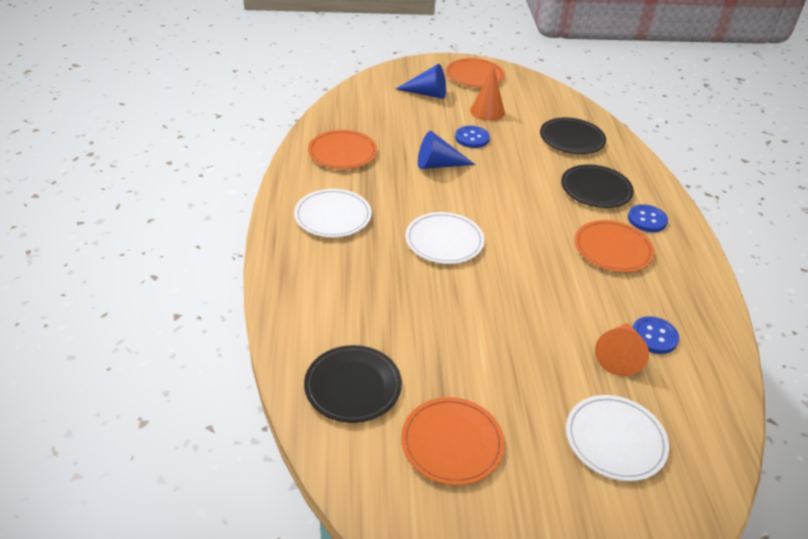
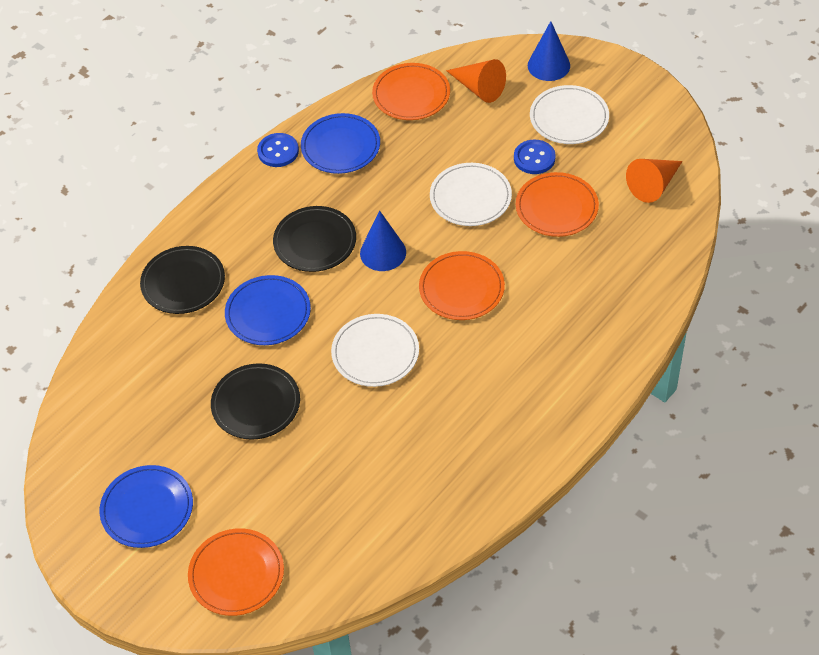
blue button: 3 -> 2
blue plate: 0 -> 3

